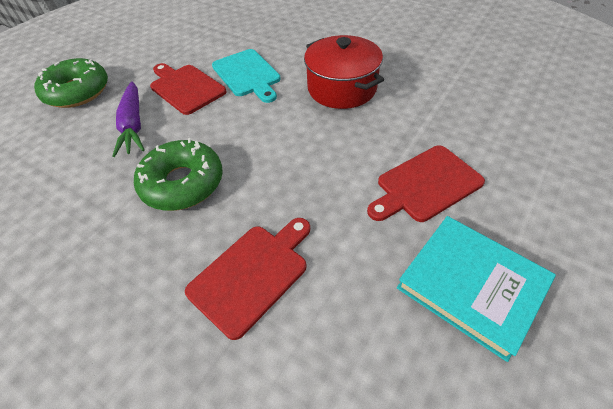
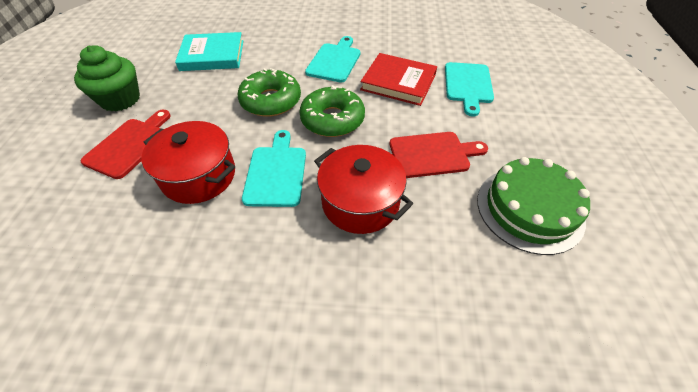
green cake: 0 -> 1
green cupcake: 0 -> 1
purple carrot: 1 -> 0
red book: 0 -> 1
red cutting board: 3 -> 2
red pot: 1 -> 2
turquoise cutting board: 1 -> 3

